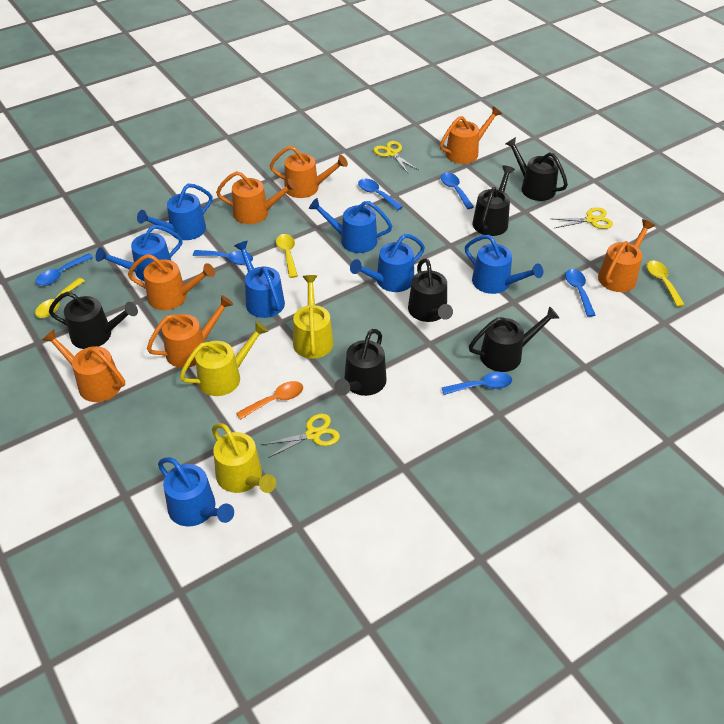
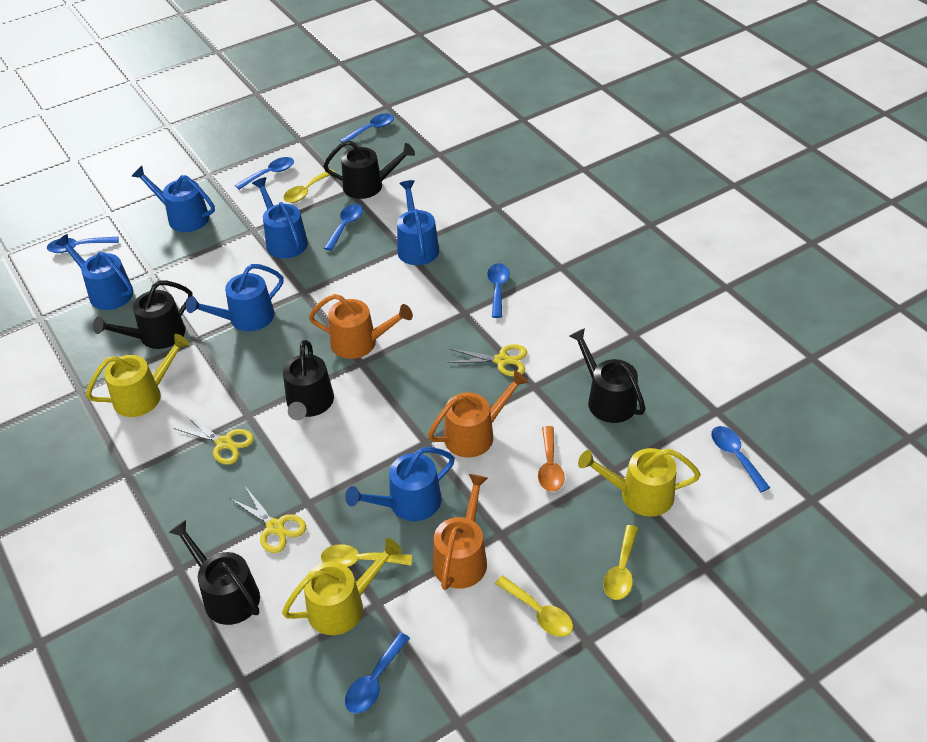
black watering can: 6 -> 5
blue spoon: 6 -> 7
blue watering can: 7 -> 6
orange watering can: 7 -> 3
yellow spoon: 3 -> 4

